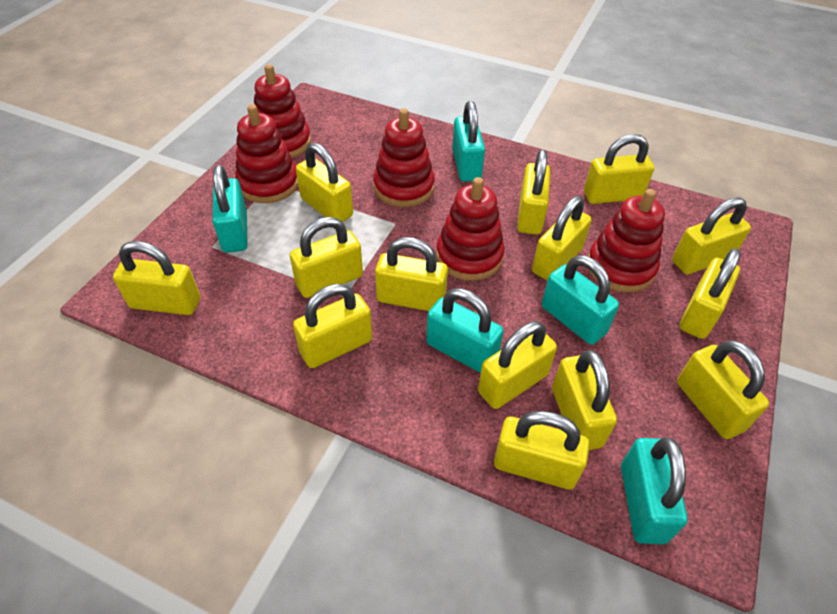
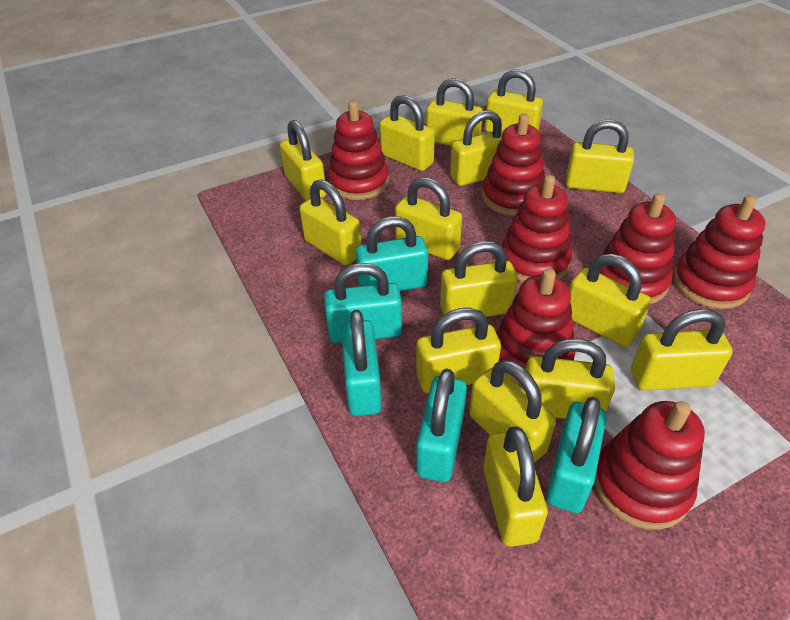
red stacking toy: 5 -> 7
yellow padlock: 14 -> 15

